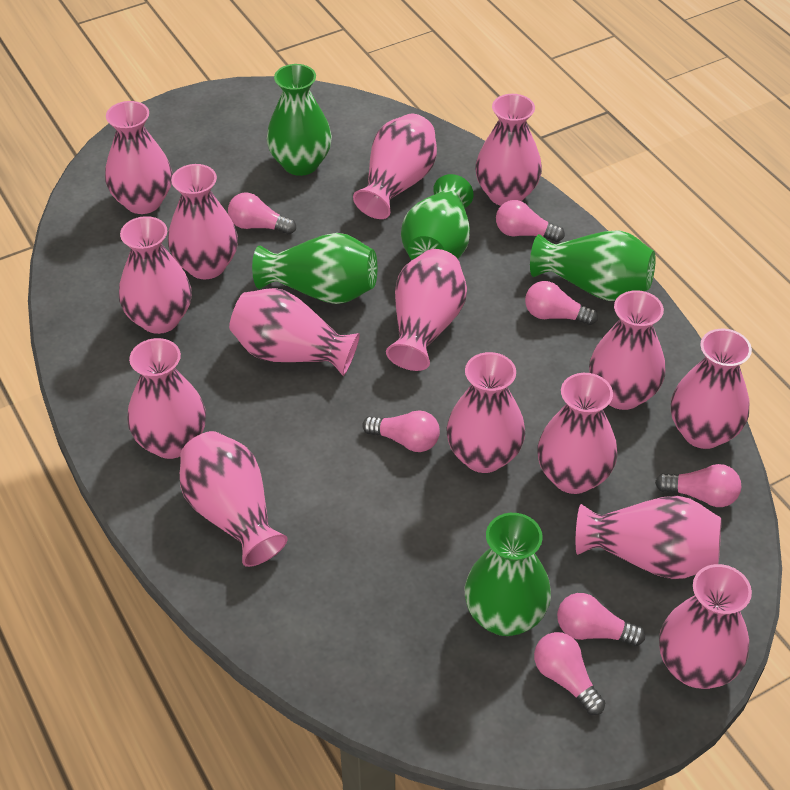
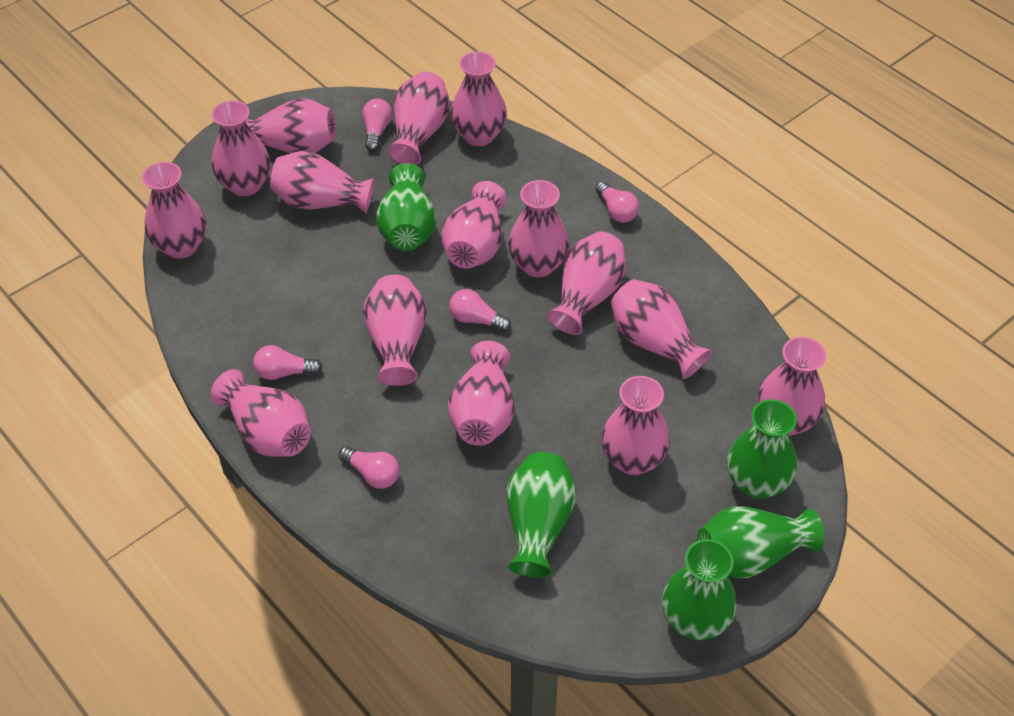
pink light bulb: 7 -> 5

